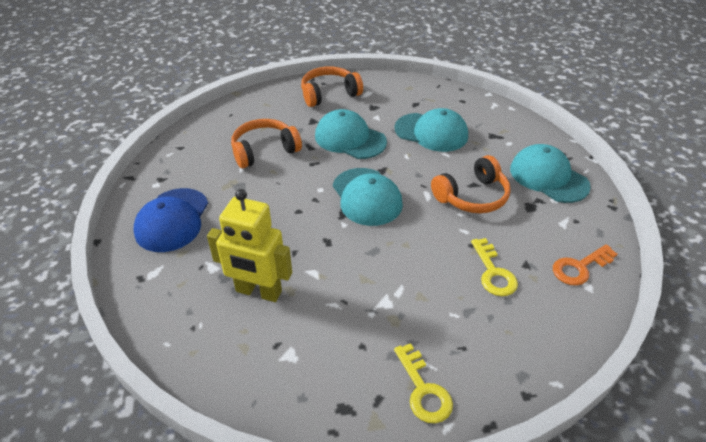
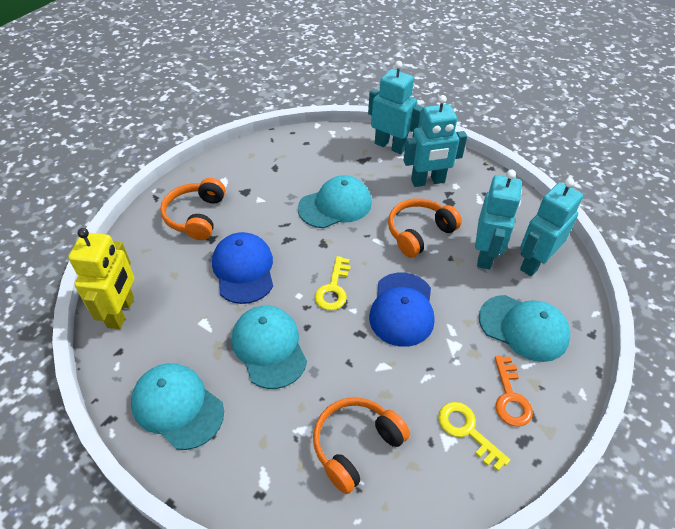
blue cap: 1 -> 2
turquoise robot: 0 -> 4

